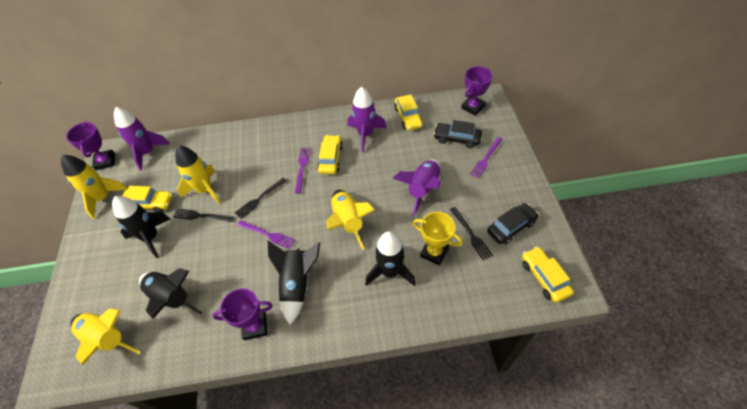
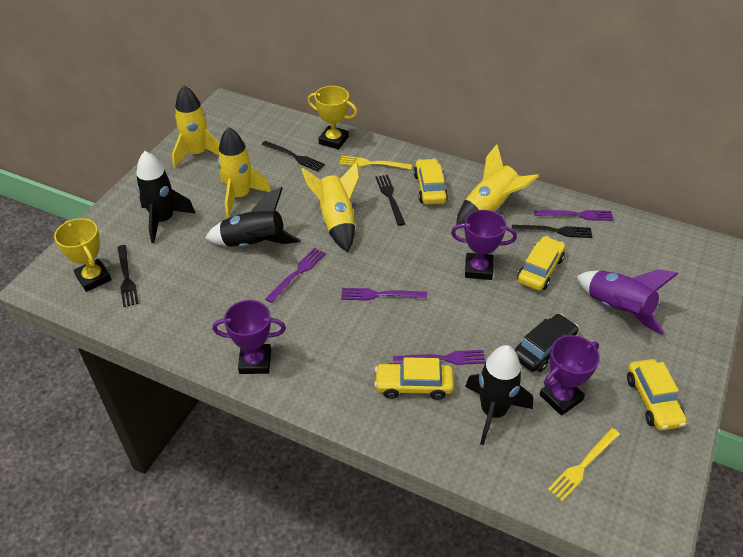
black car: 2 -> 1
black fork: 3 -> 4
black rocket: 4 -> 3
purple fork: 3 -> 4
purple rocket: 3 -> 1
yellow fork: 0 -> 2
yellow trophy: 1 -> 2

